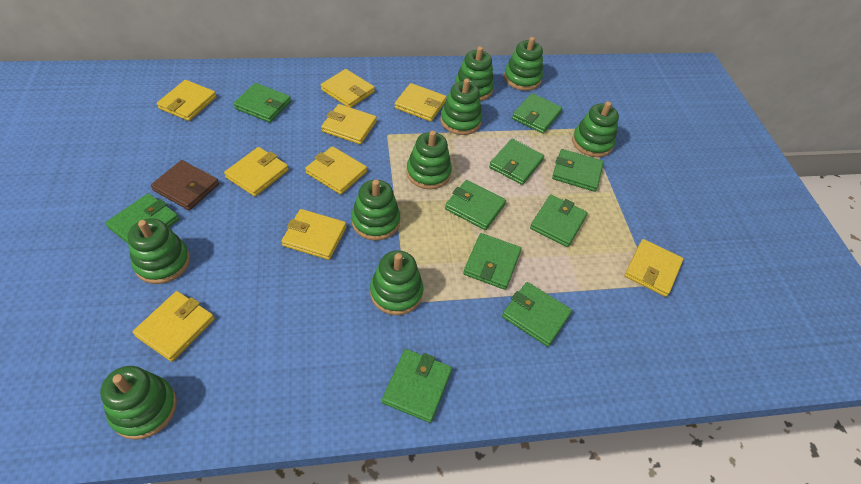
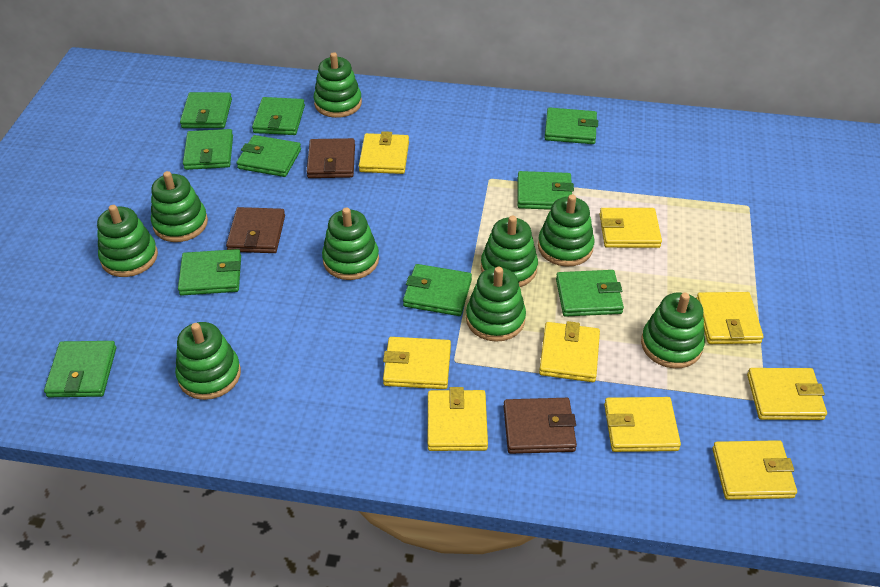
brown wallet: 1 -> 3

